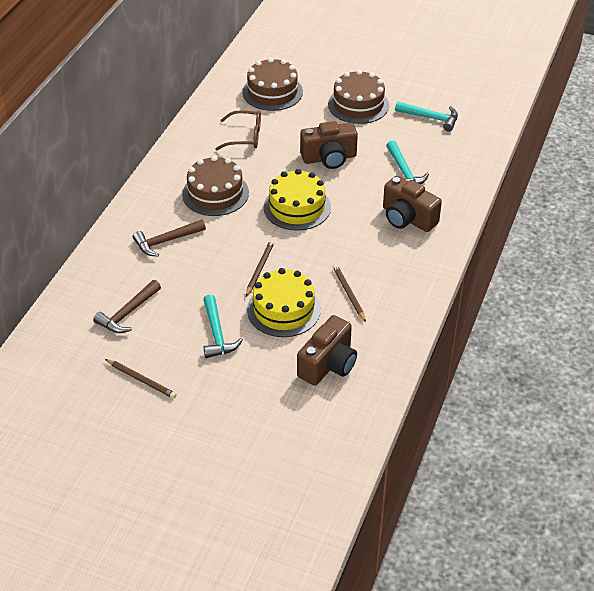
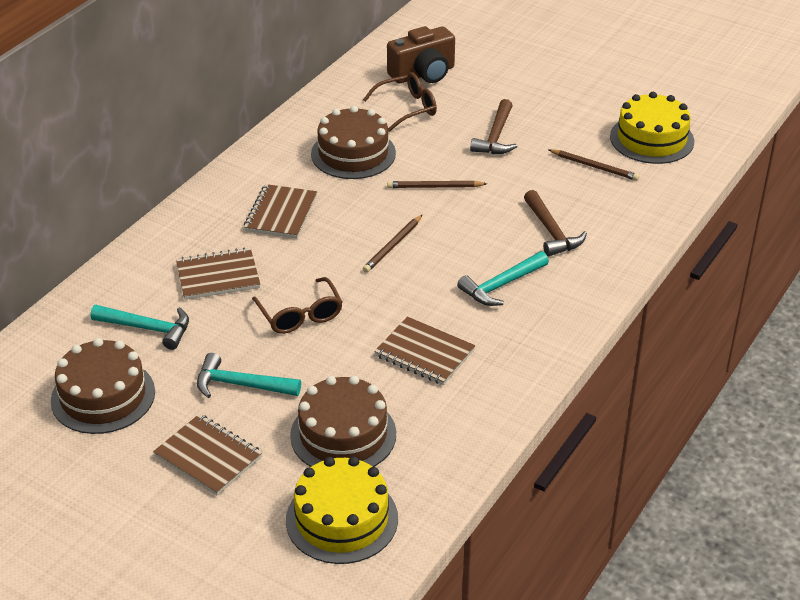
brown camera: 3 -> 1
brown glasses: 1 -> 2
brown notebook: 0 -> 4

